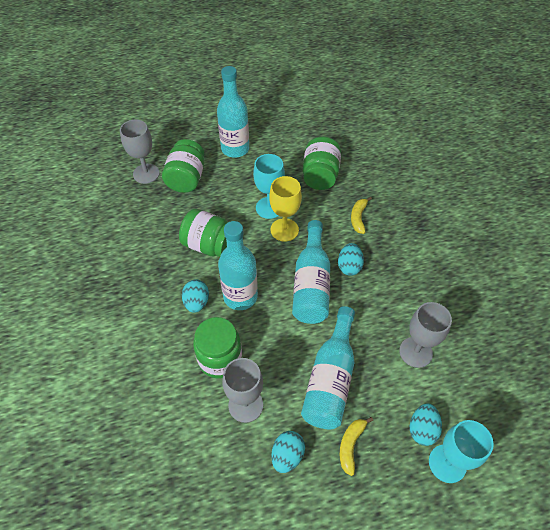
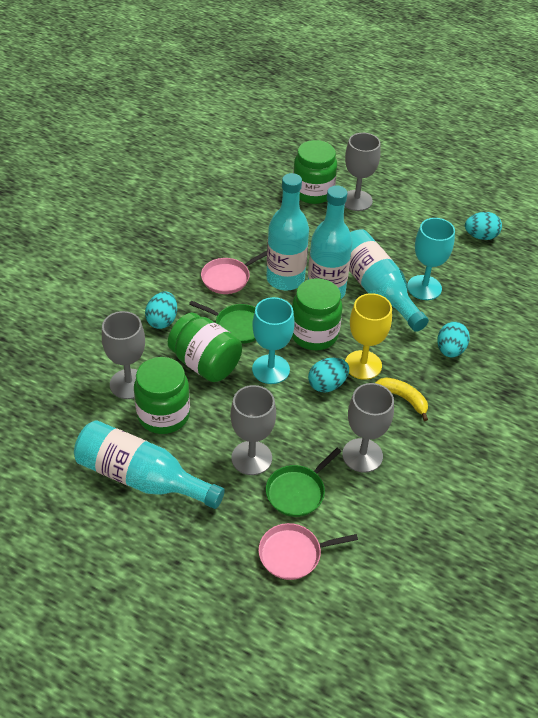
green pan: 0 -> 2
grey goblet: 3 -> 4
pink pan: 0 -> 2
yellow banana: 2 -> 1

